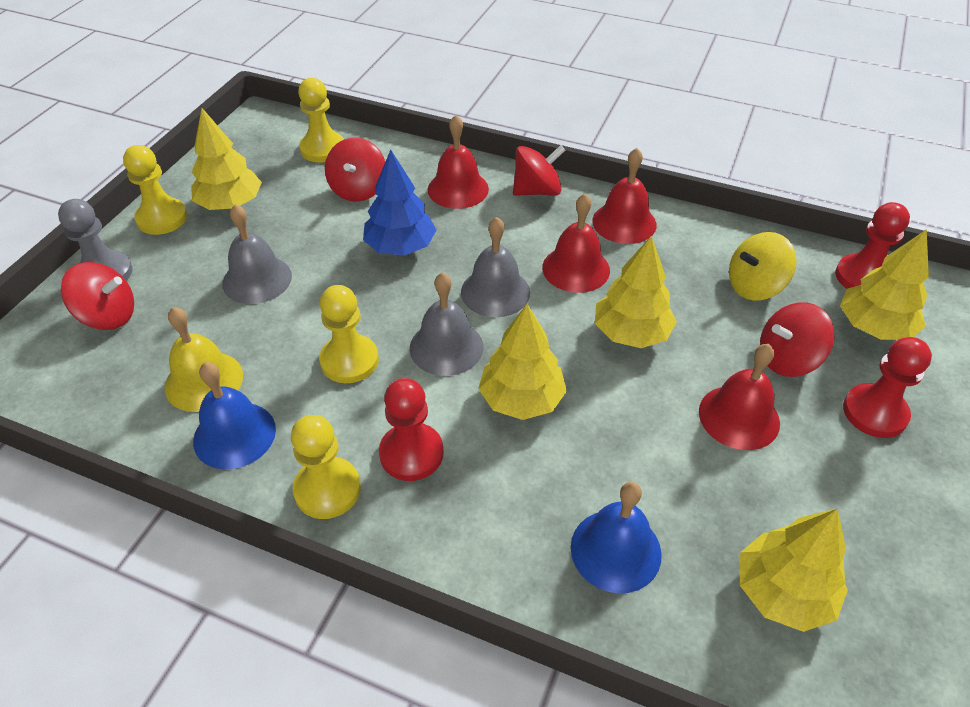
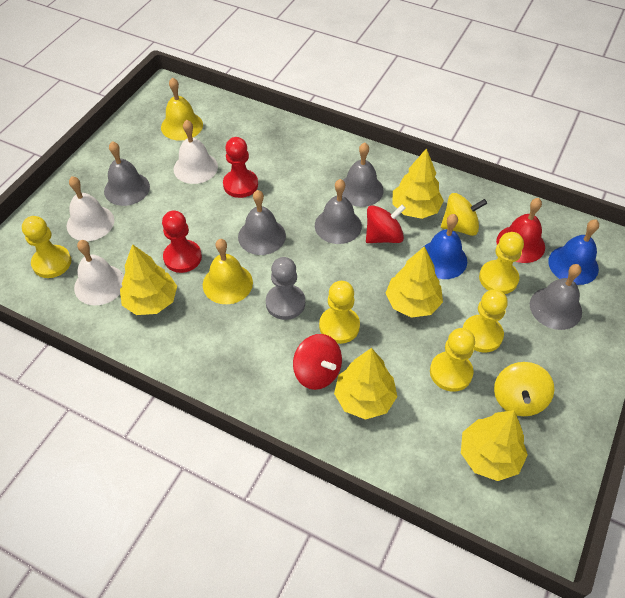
blue tree: 1 -> 0
grey bell: 3 -> 5
red bell: 4 -> 1
red pawn: 3 -> 2
red spinning top: 4 -> 2
white bell: 0 -> 3
yellow bell: 1 -> 2
yellow pawn: 4 -> 5
yellow spinning top: 1 -> 2

